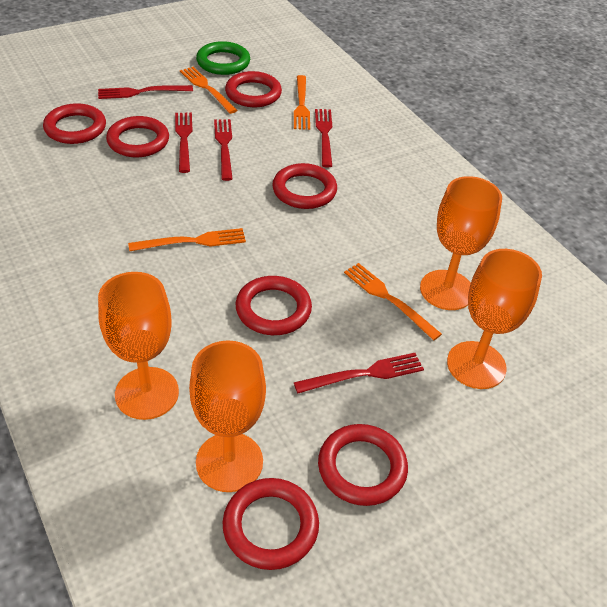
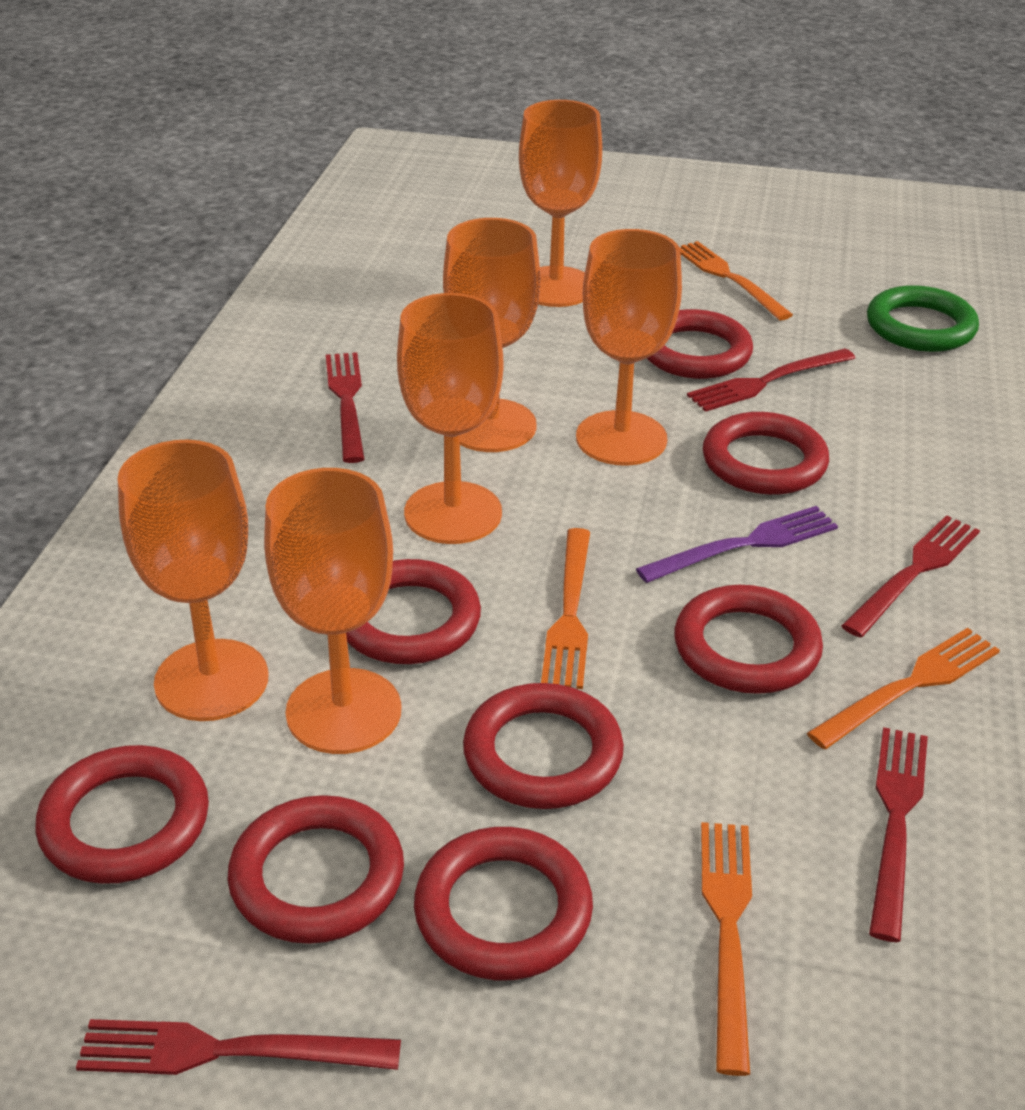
orange goblet: 4 -> 6
purple fork: 0 -> 1
red ring: 7 -> 8

